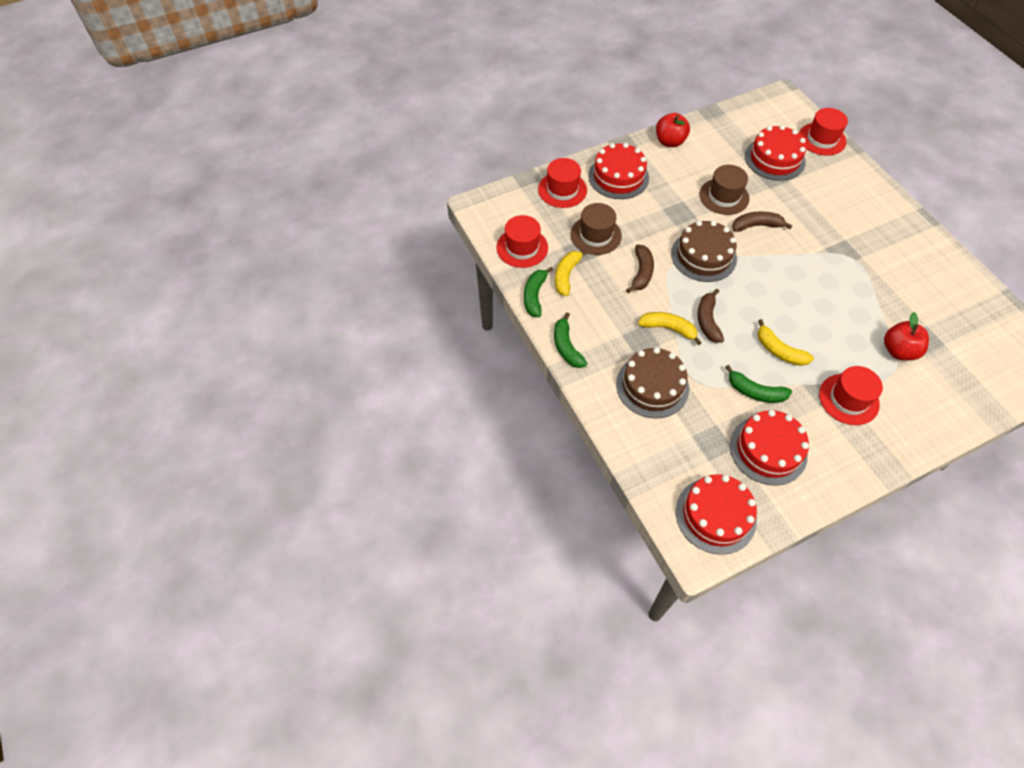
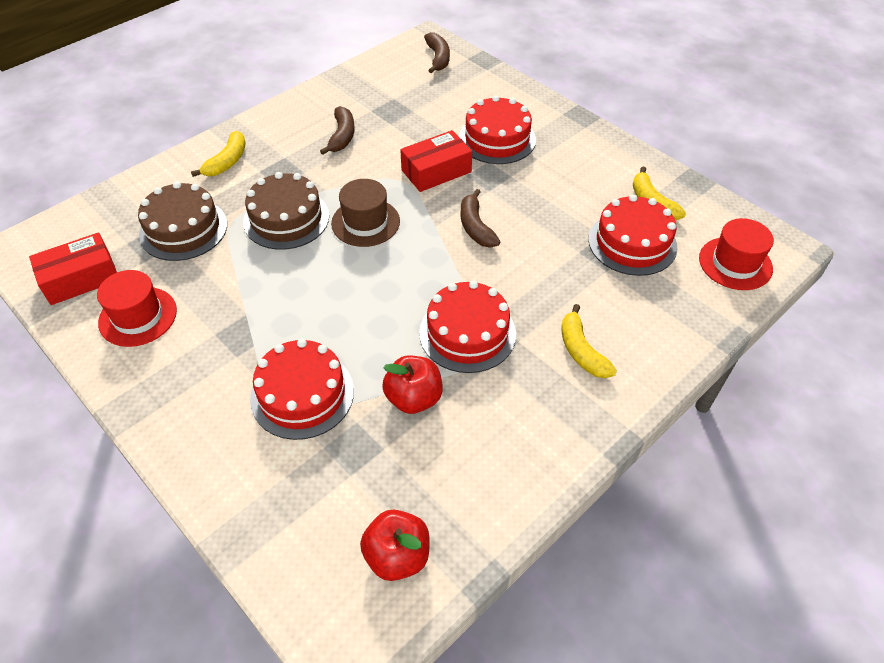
brown hat: 2 -> 1
green banana: 3 -> 0
red box: 0 -> 2
red hat: 4 -> 2

